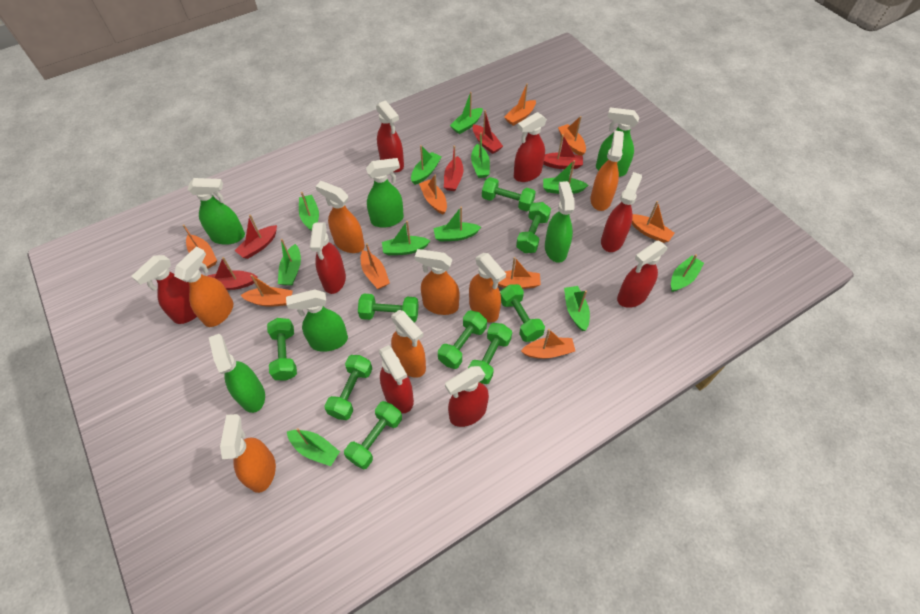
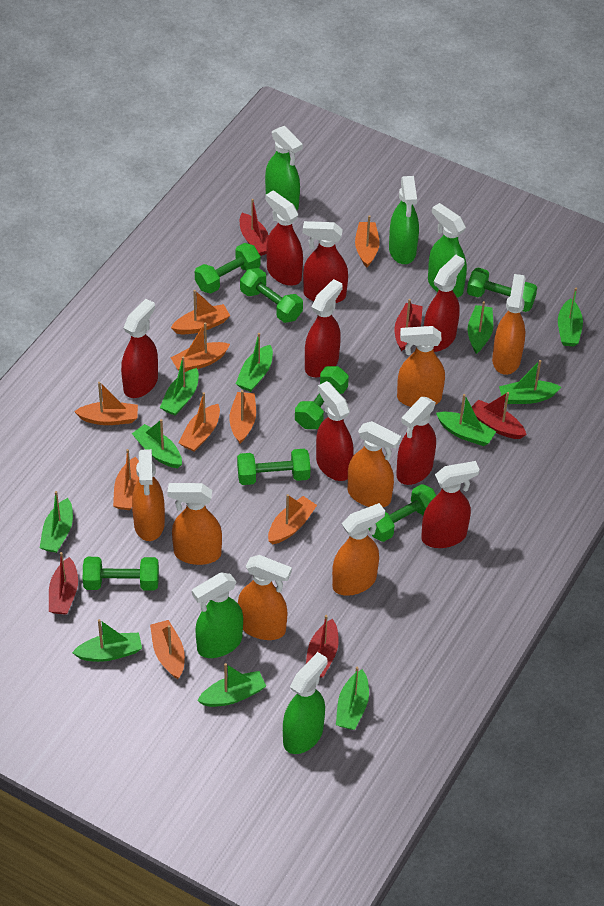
green dumbbell: 9 -> 7
green spray bottle: 6 -> 5

